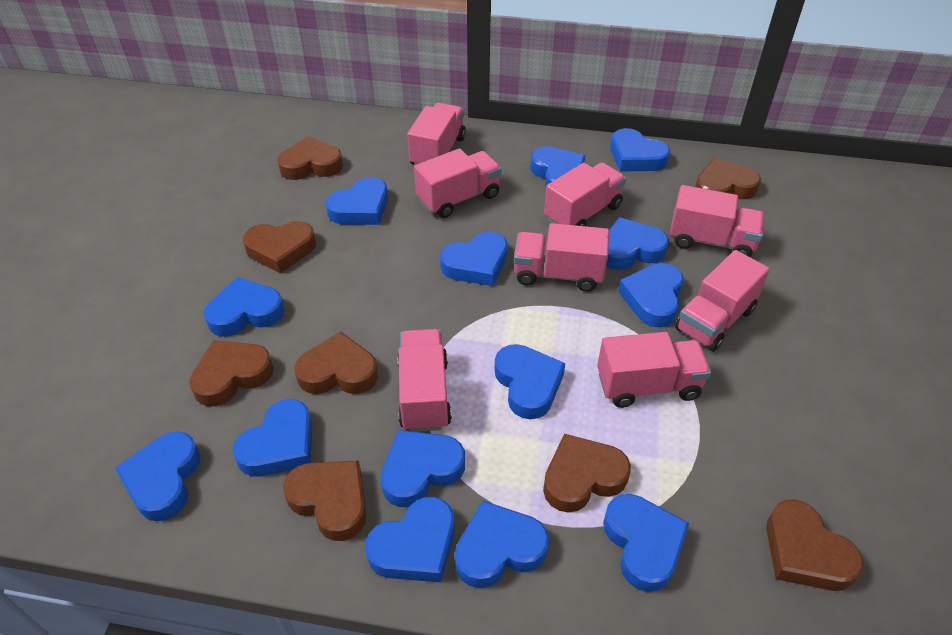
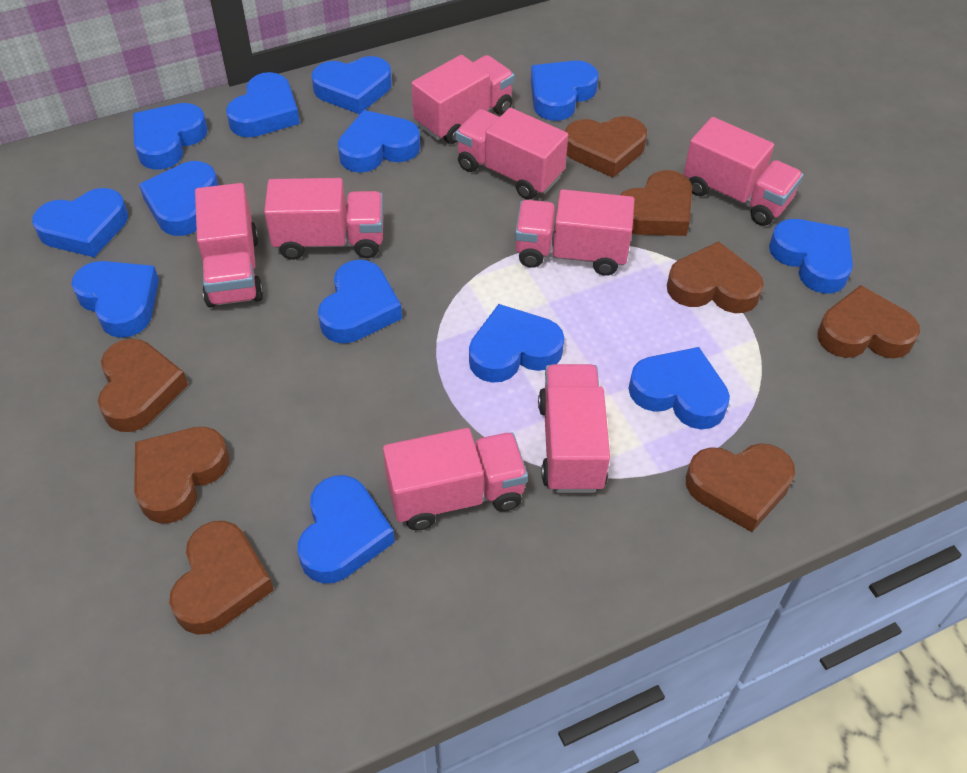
blue heart: 14 -> 13

